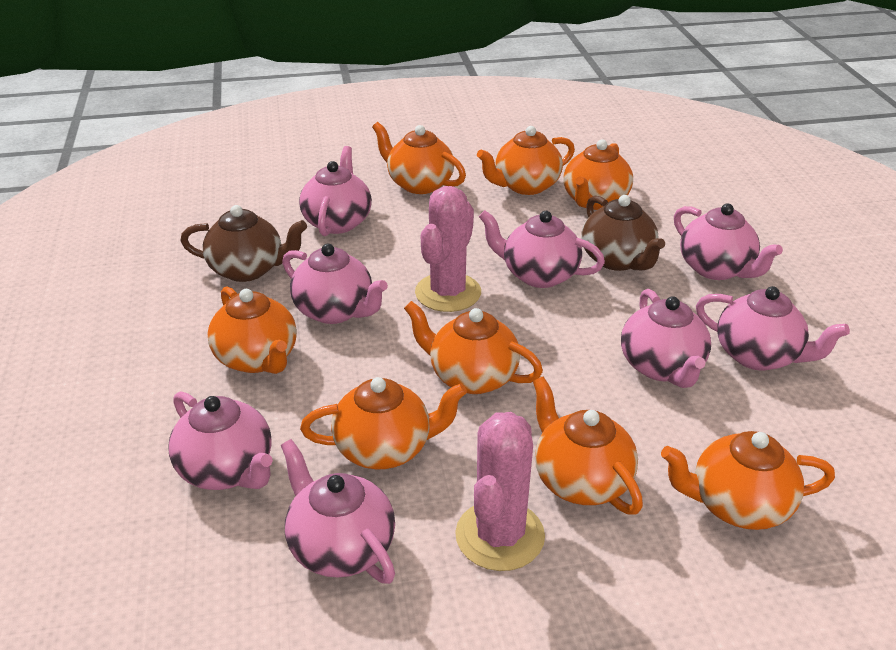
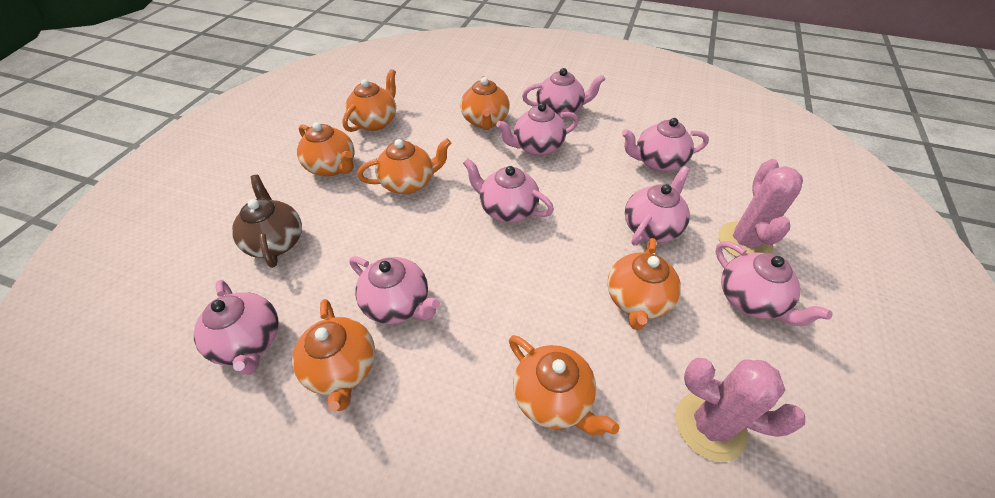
brown teapot: 2 -> 1
orange teapot: 8 -> 7

